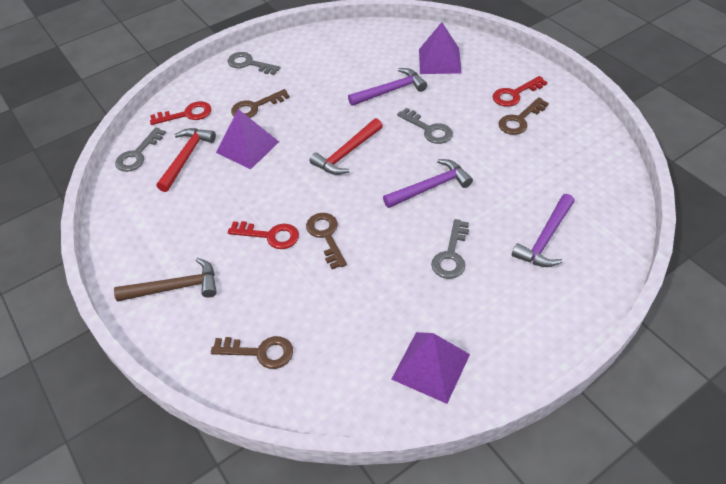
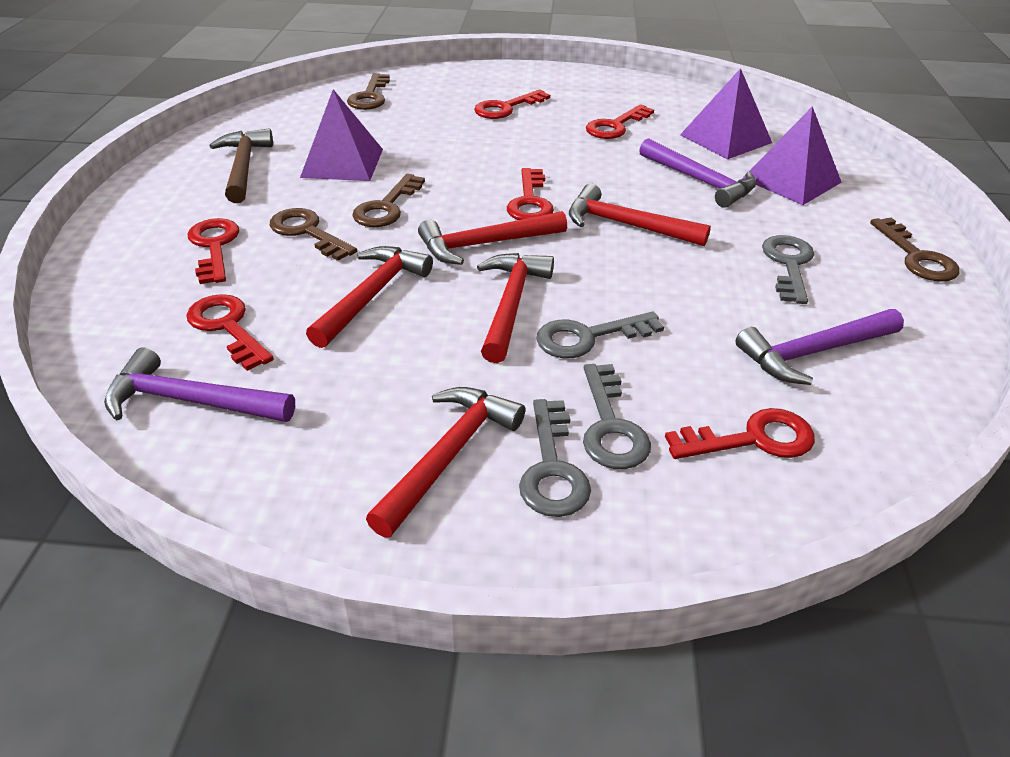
red hammer: 2 -> 5
red key: 3 -> 6

